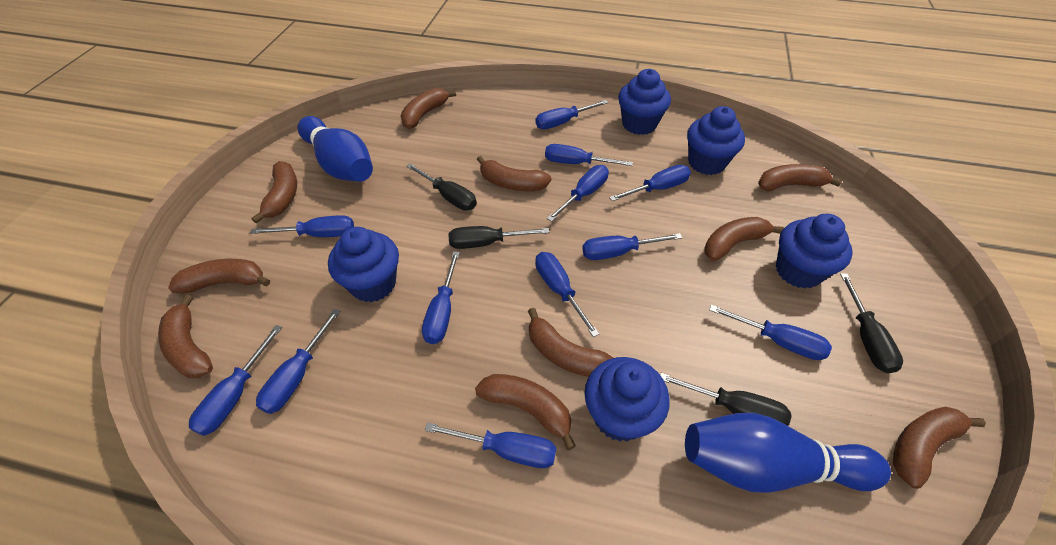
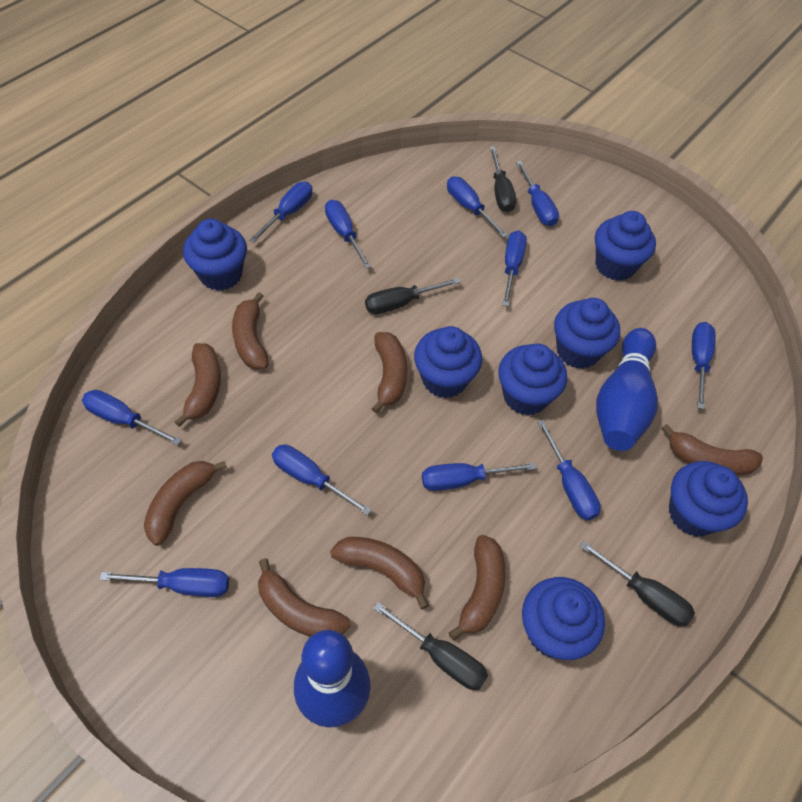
blue cupcake: 5 -> 7
blue screwdriver: 12 -> 11
brown banana: 10 -> 8

